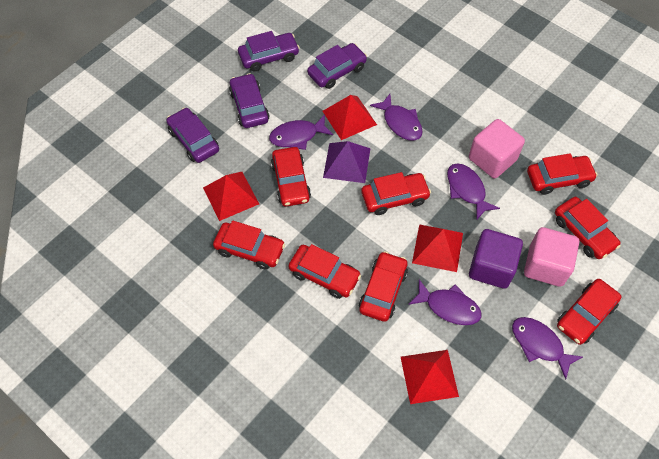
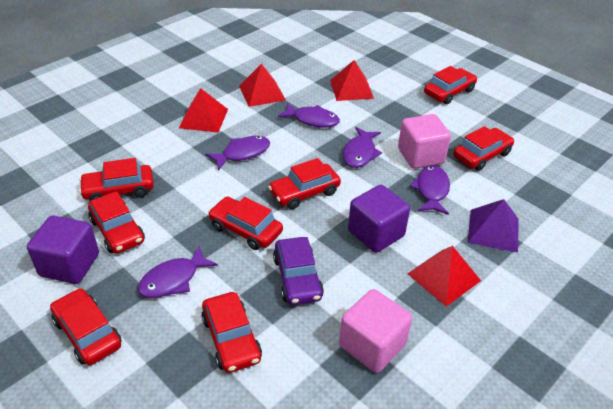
purple car: 4 -> 1
purple cube: 1 -> 2

